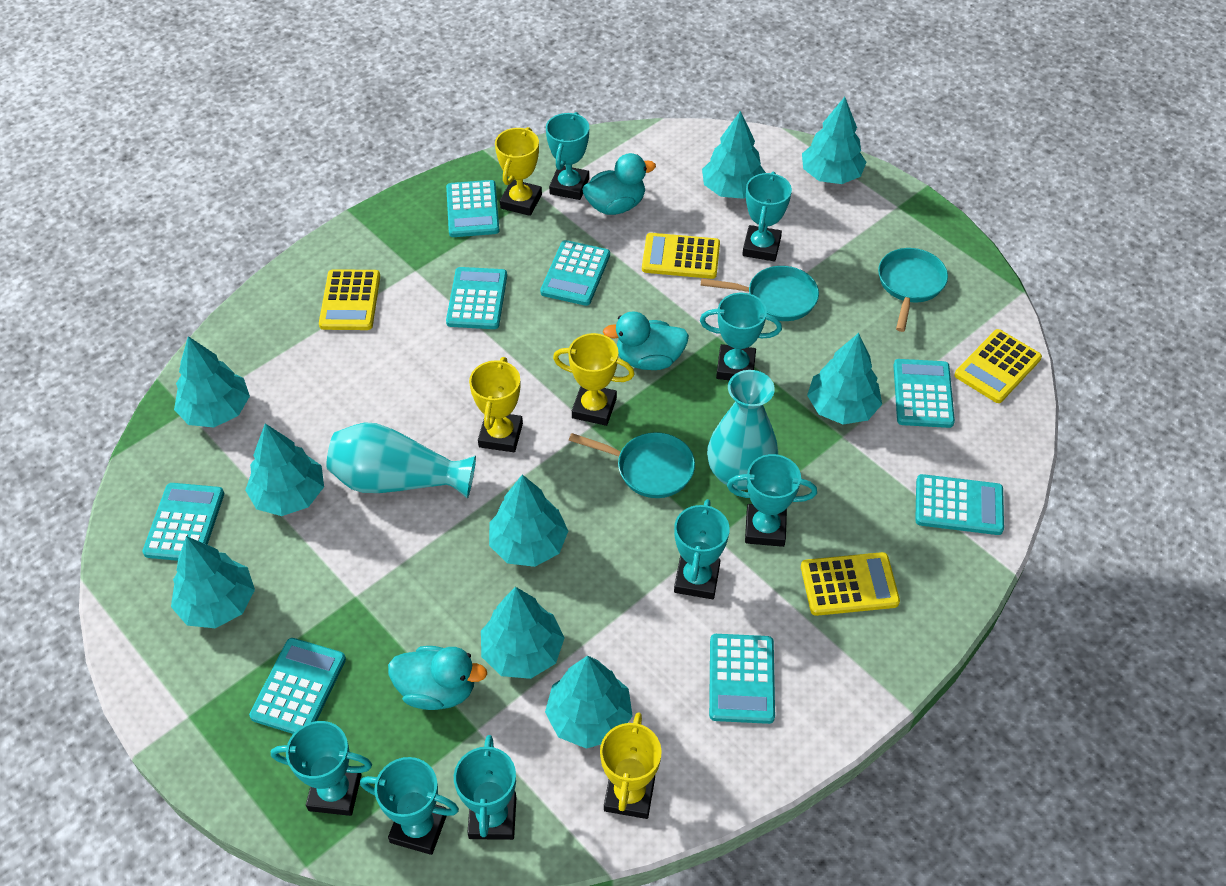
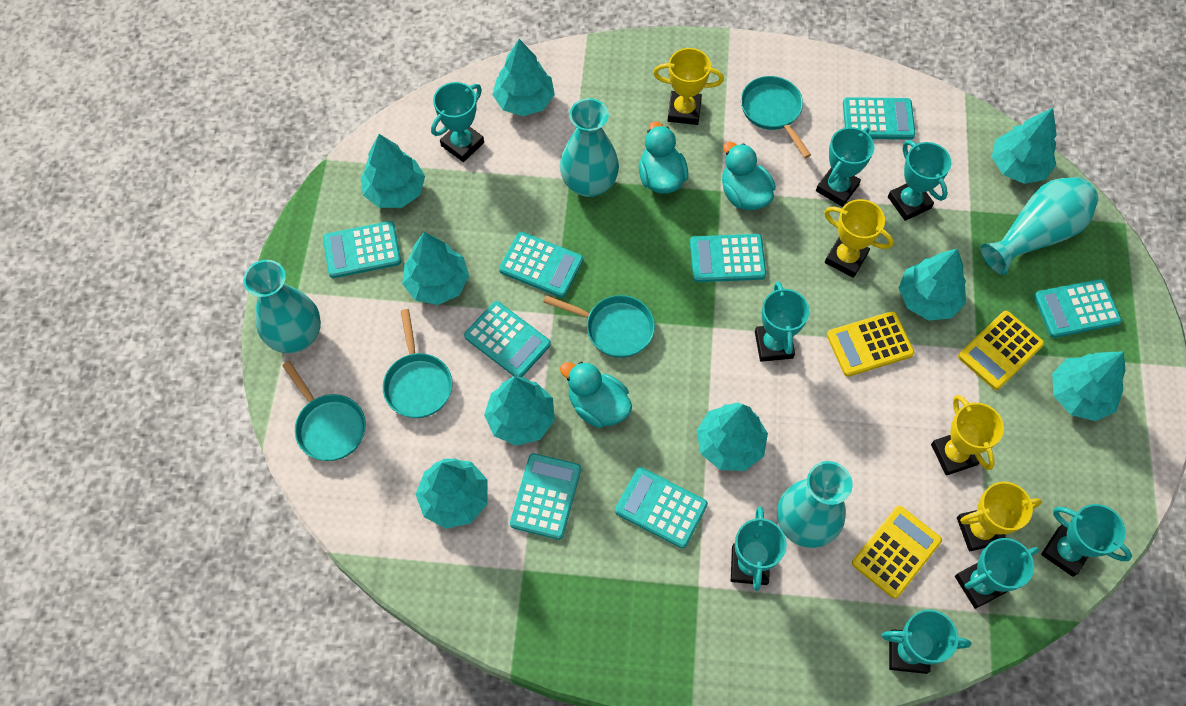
turquoise pan: 3 -> 4
turquoise vase: 2 -> 4
yellow calculator: 4 -> 3

